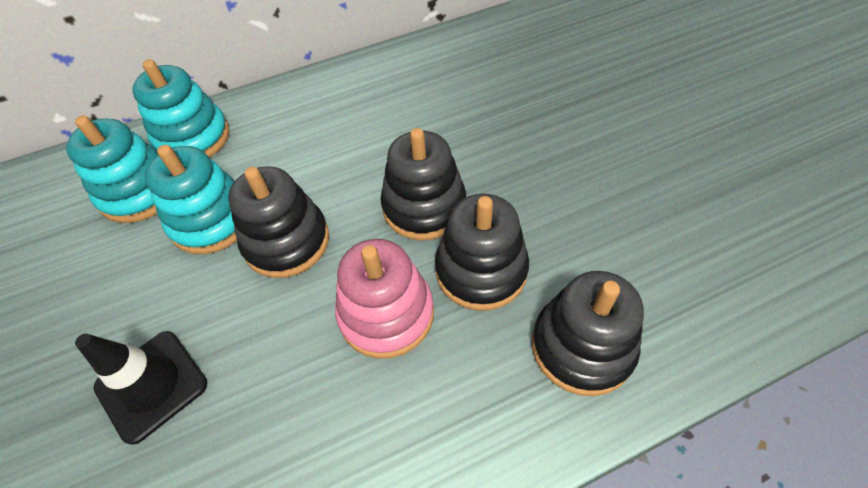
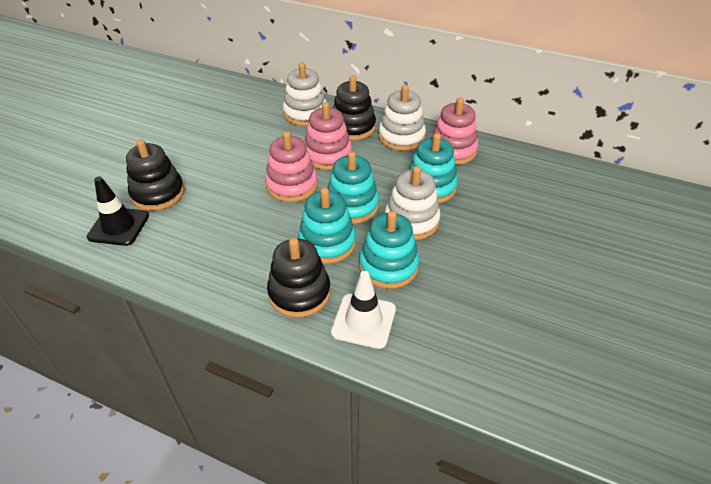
black stacking toy: 4 -> 3
pink stacking toy: 1 -> 3
turquoise stacking toy: 3 -> 4
white stacking toy: 0 -> 3
white traffic cone: 0 -> 1

